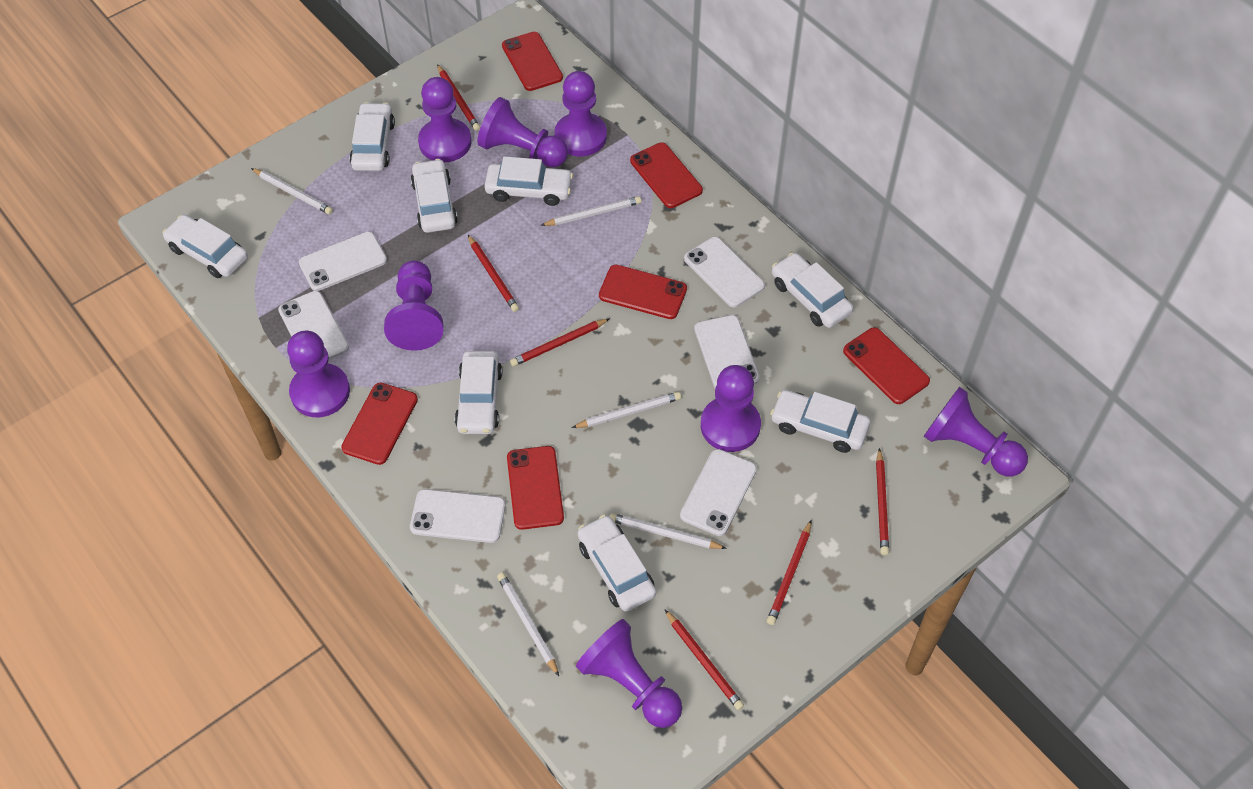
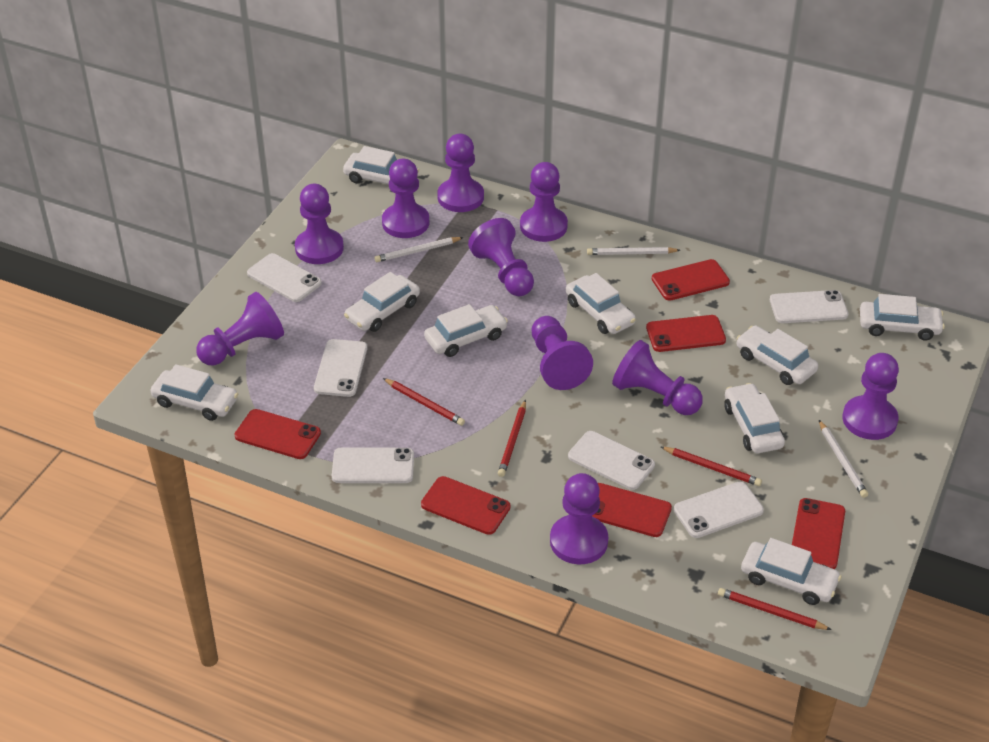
purple pawn: 8 -> 10
red pencil: 6 -> 4
white car: 8 -> 9
white pencil: 5 -> 3

